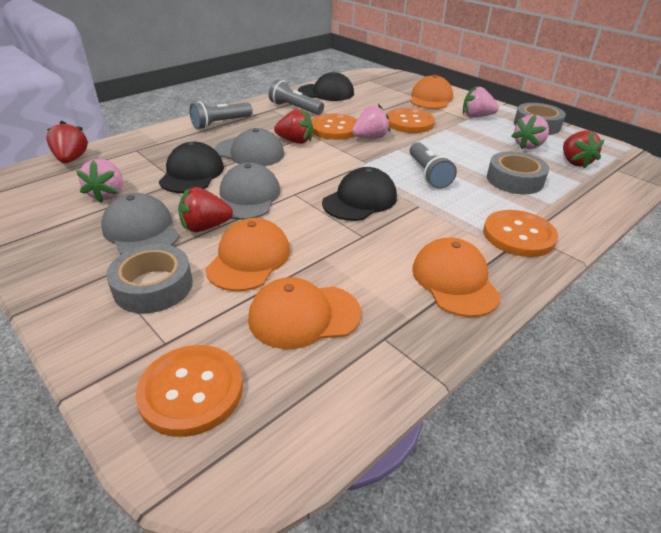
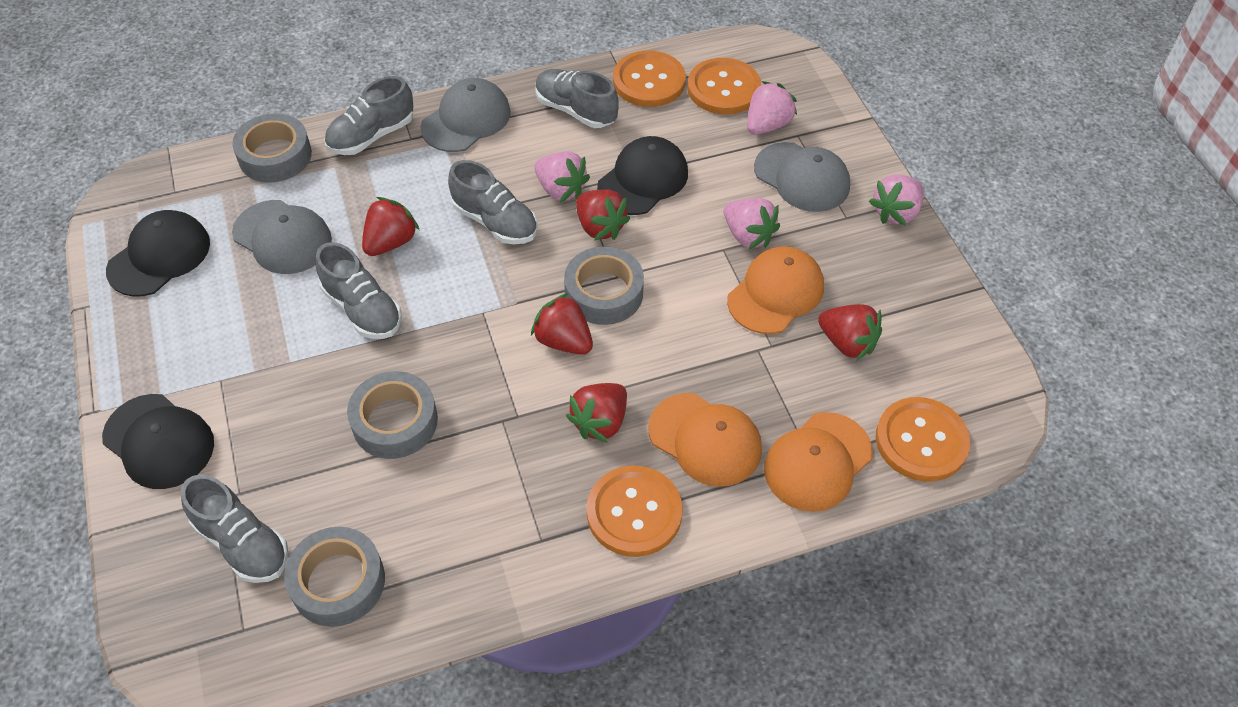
grey flashlight: 3 -> 0
grey shoe: 0 -> 5
grey tape: 3 -> 4
orange cap: 4 -> 3
red strawberry: 4 -> 5

